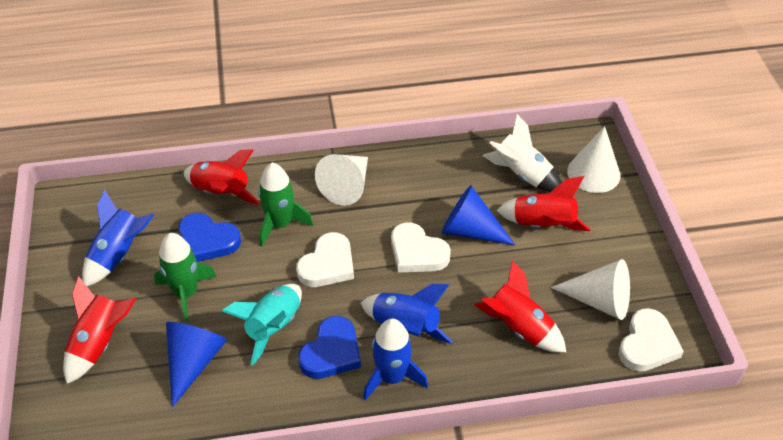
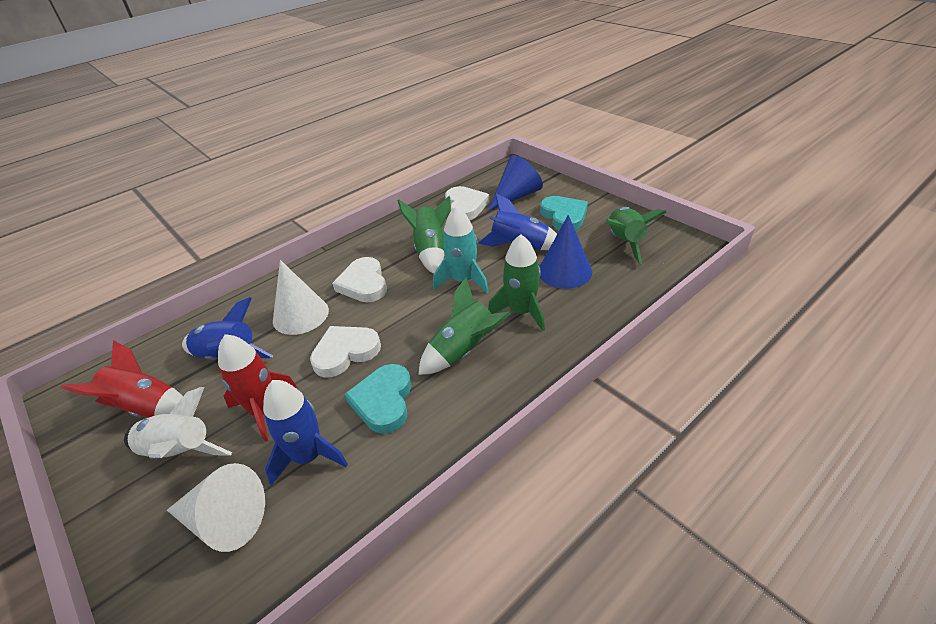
blue heart: 2 -> 0
green rocket: 2 -> 4
red rocket: 4 -> 2
turquoise heart: 0 -> 2
white cone: 3 -> 2

